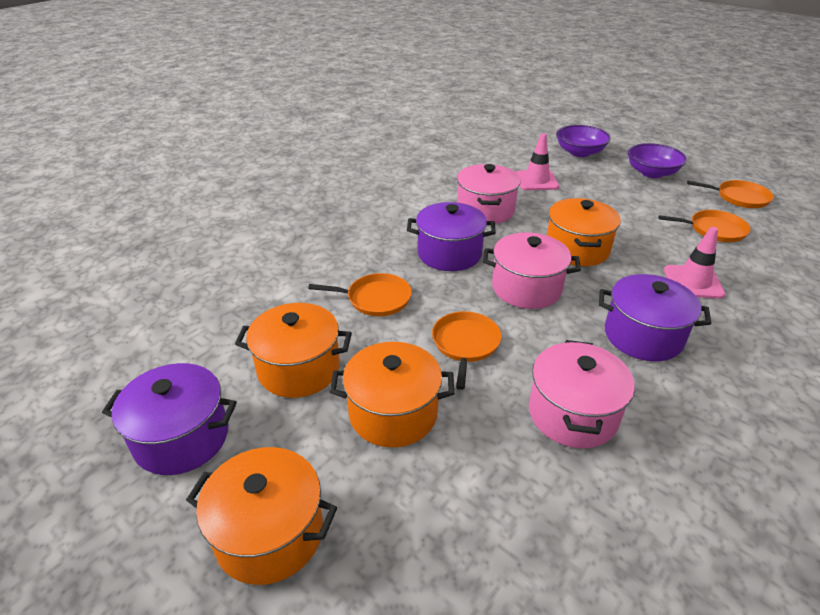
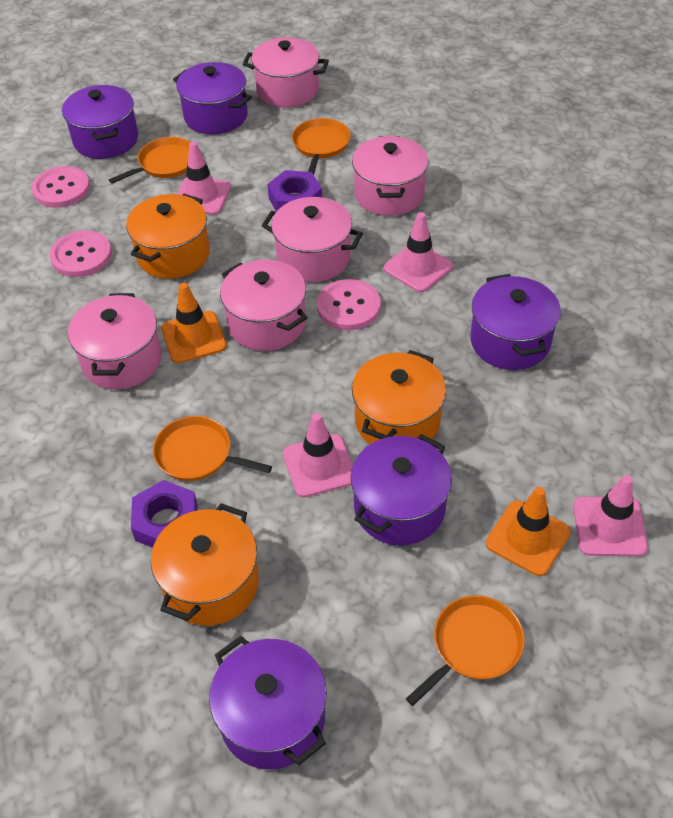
orange pot: 4 -> 3
orange traffic cone: 0 -> 2
pink button: 0 -> 3
pink pot: 3 -> 5
pink traffic cone: 2 -> 4
purple bowl: 2 -> 0
purple nut: 0 -> 2
purple pot: 3 -> 5

